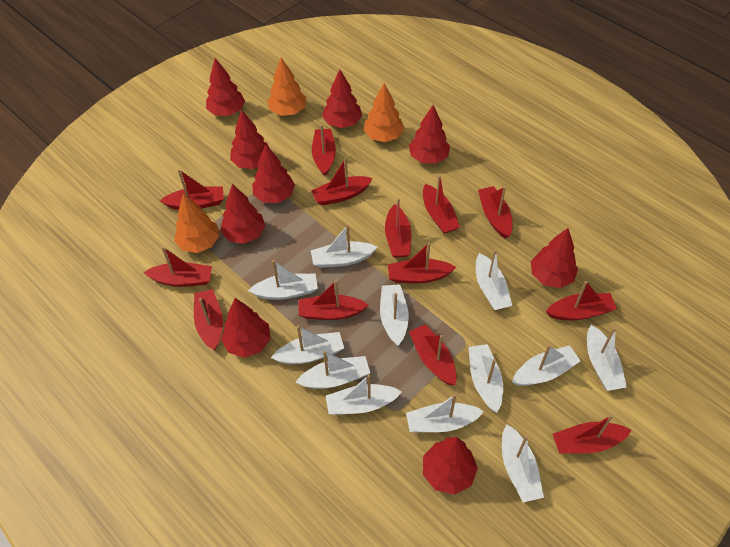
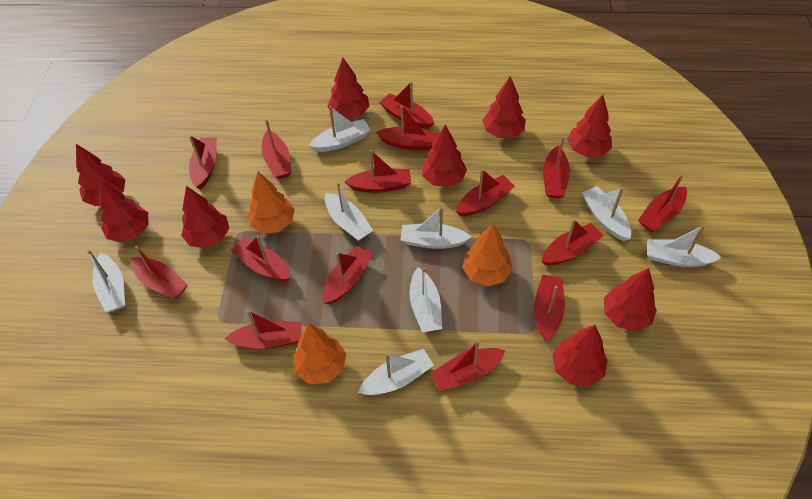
red boat: 13 -> 15
white boat: 12 -> 8

